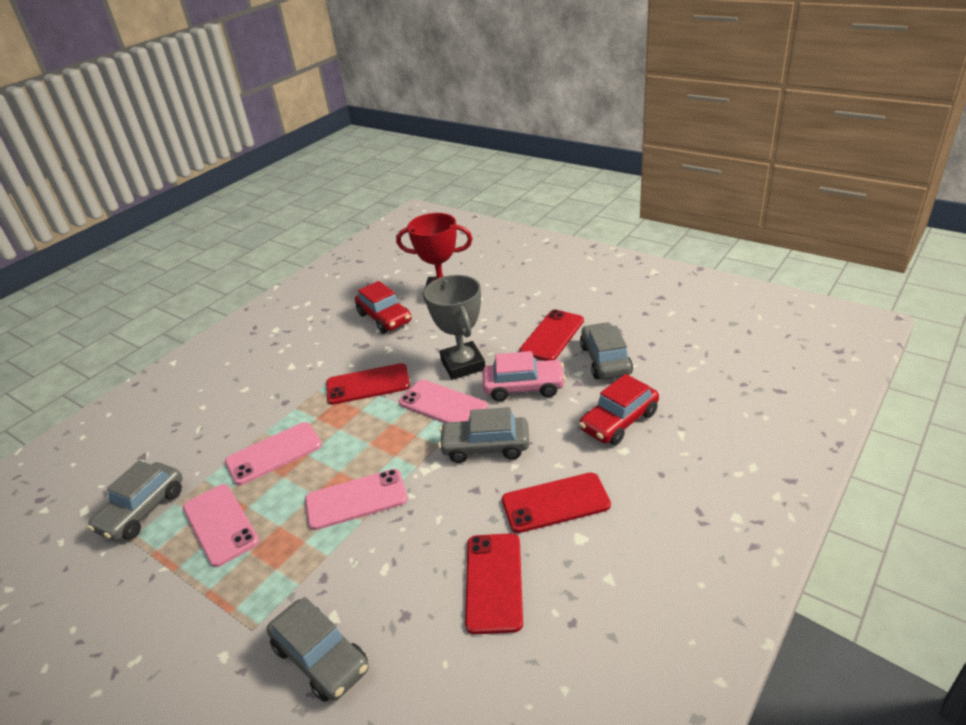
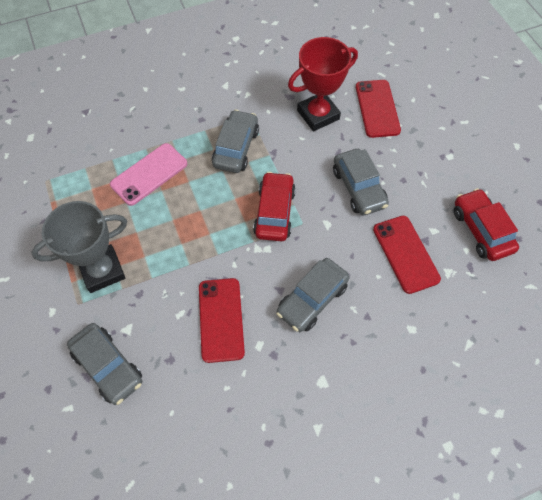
pink car: 1 -> 0
pink phone: 4 -> 1
red phone: 4 -> 3

